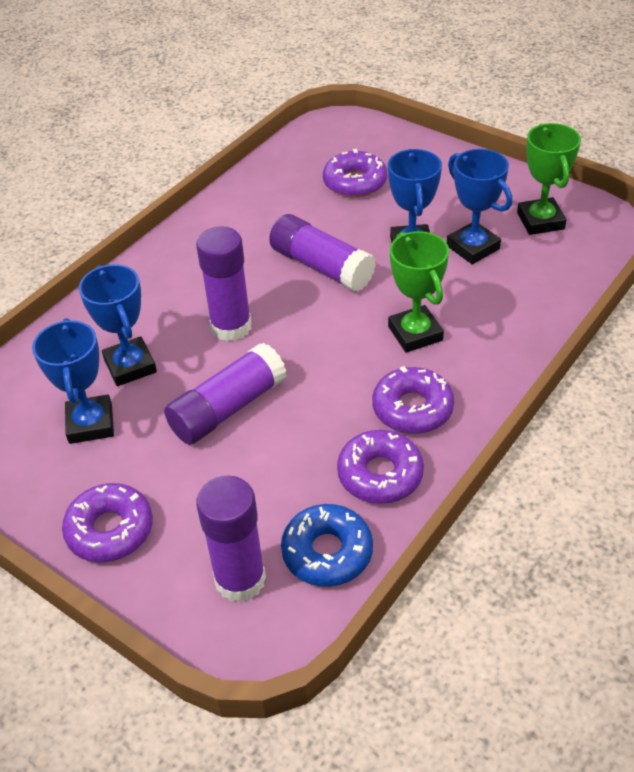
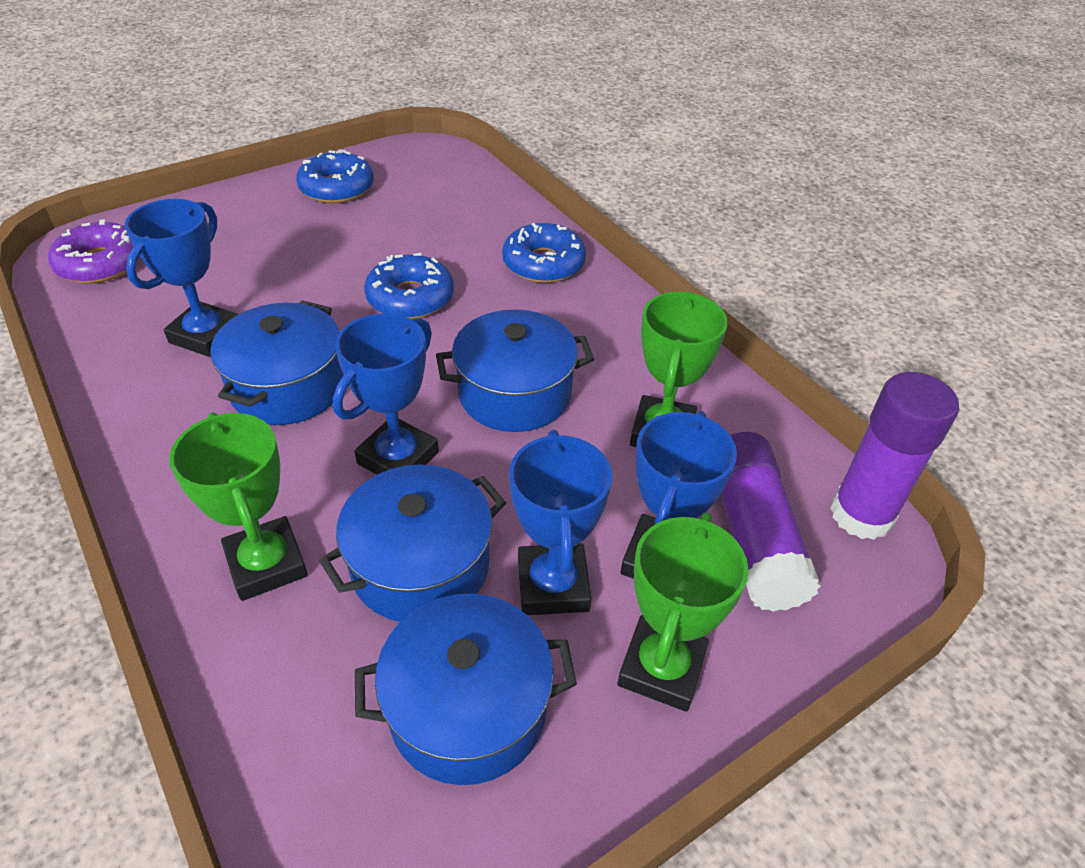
blue donut: 1 -> 3
blue pot: 0 -> 4
green trophy: 2 -> 3
purple donut: 4 -> 1
purple glue stick: 4 -> 2

